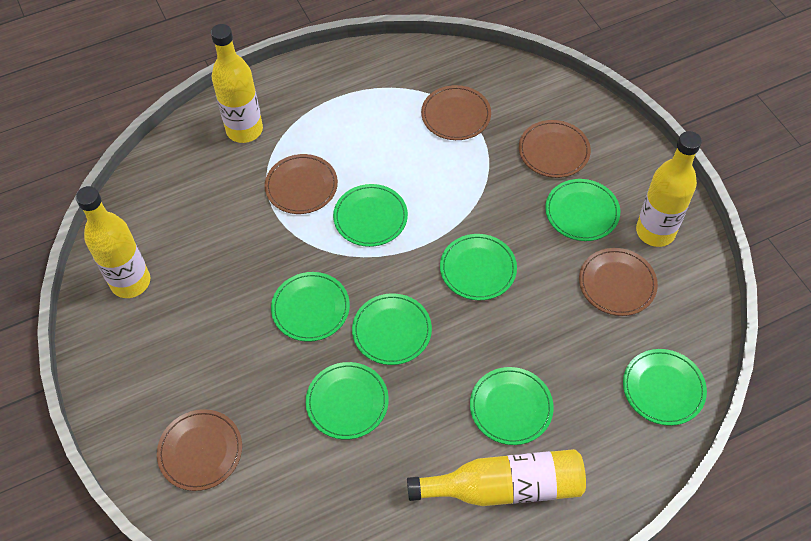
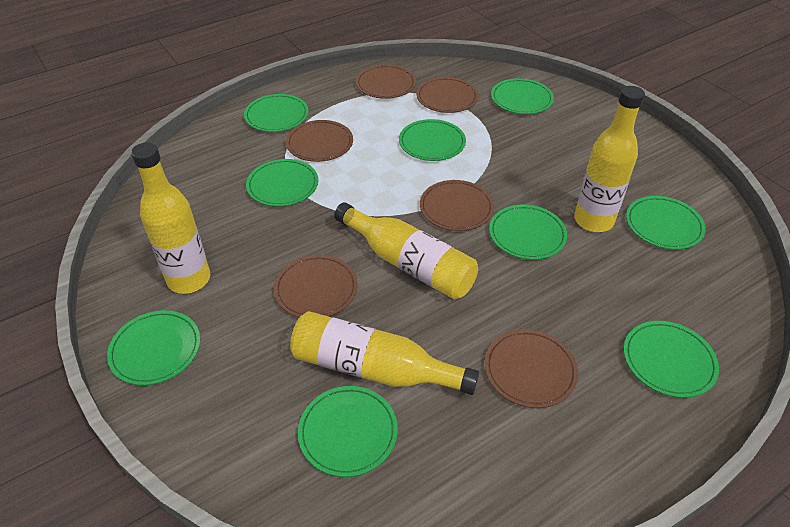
brown plate: 5 -> 6
green plate: 8 -> 9

